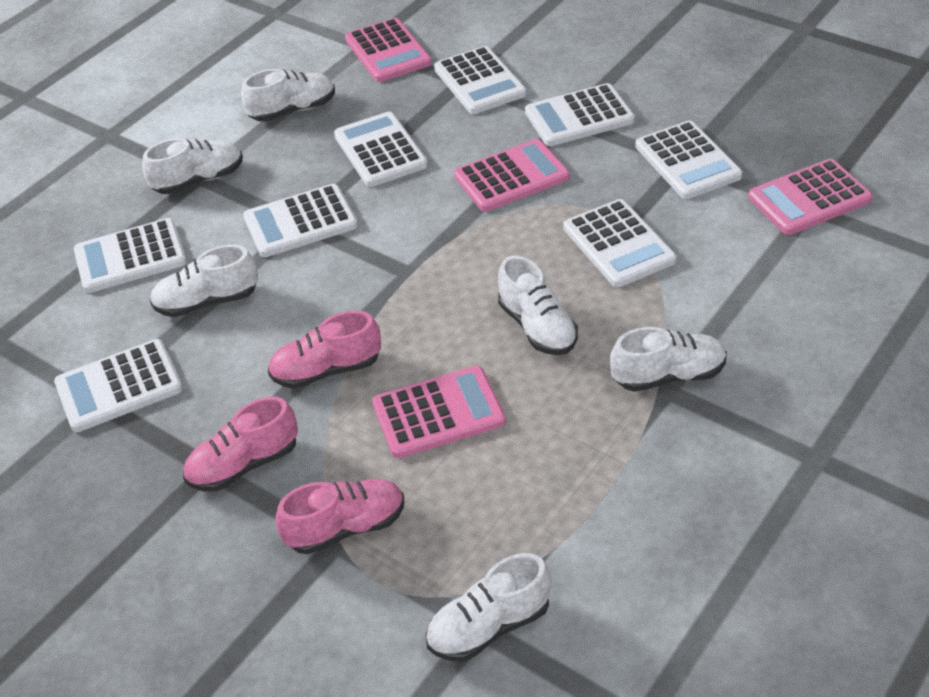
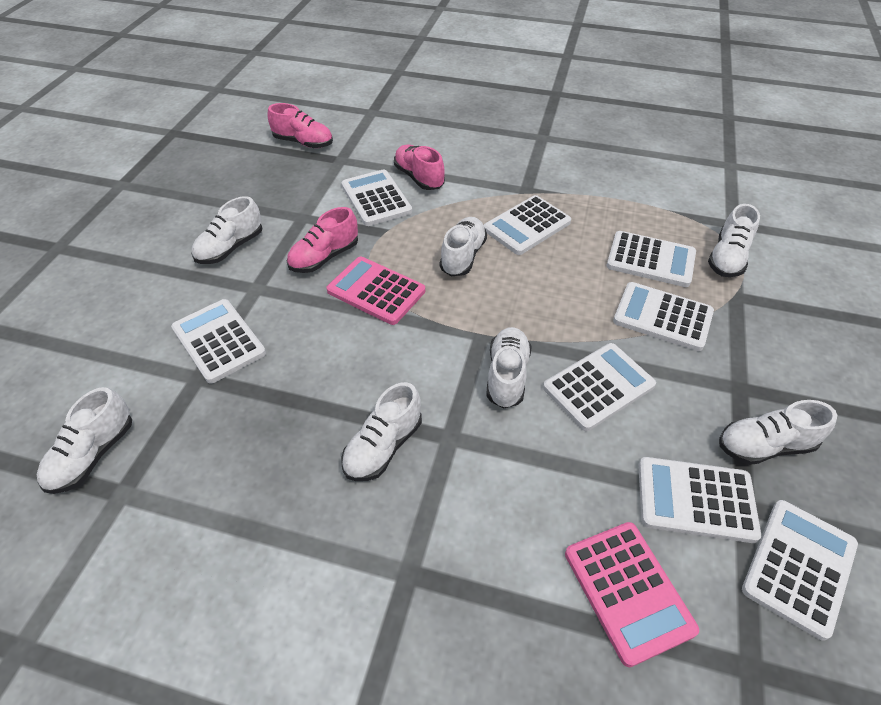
pink calculator: 4 -> 2
white shoe: 6 -> 7

